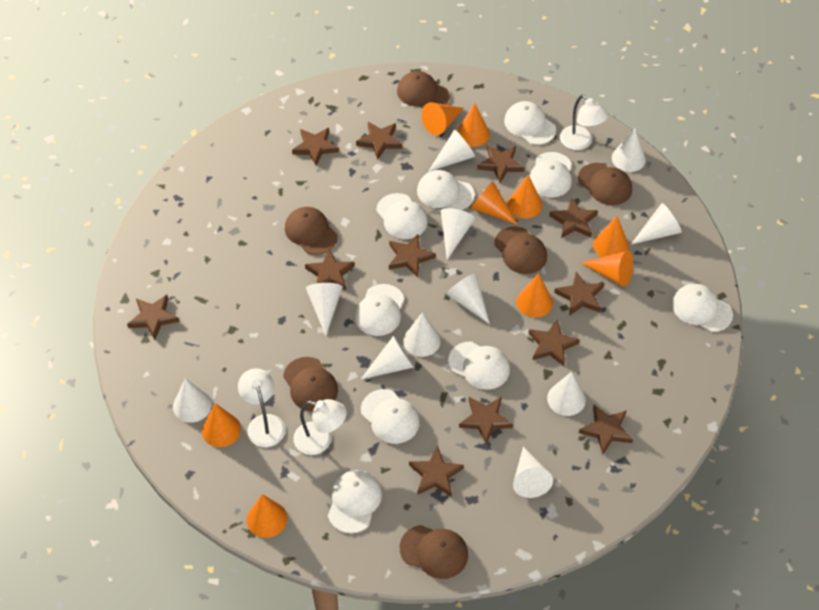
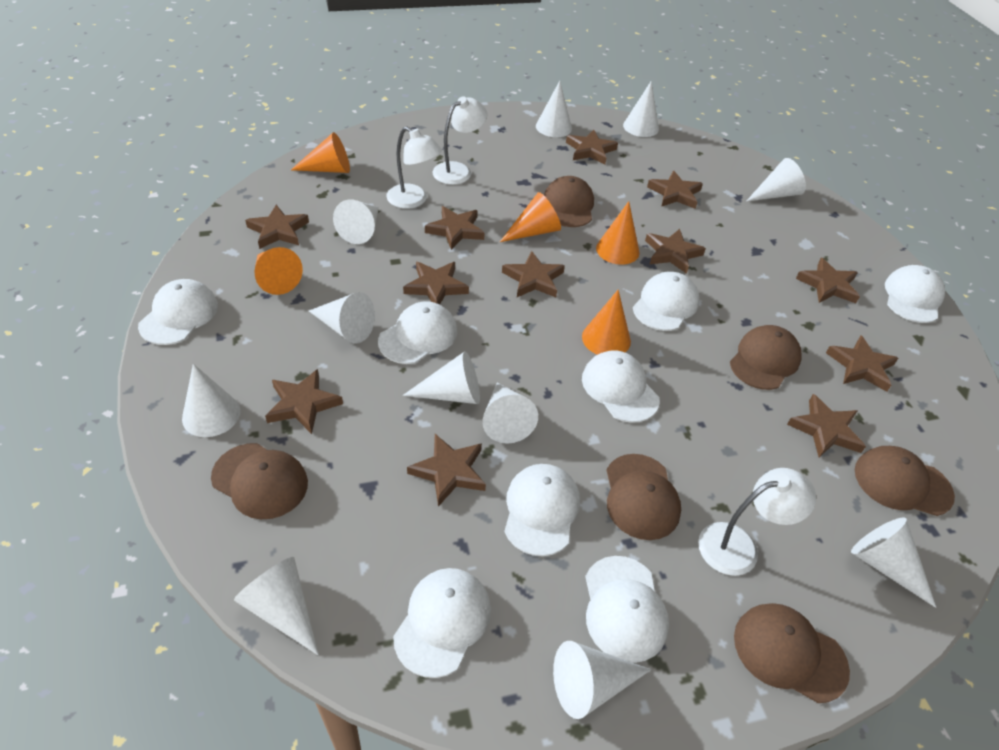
orange cone: 9 -> 5
white cap: 9 -> 8

